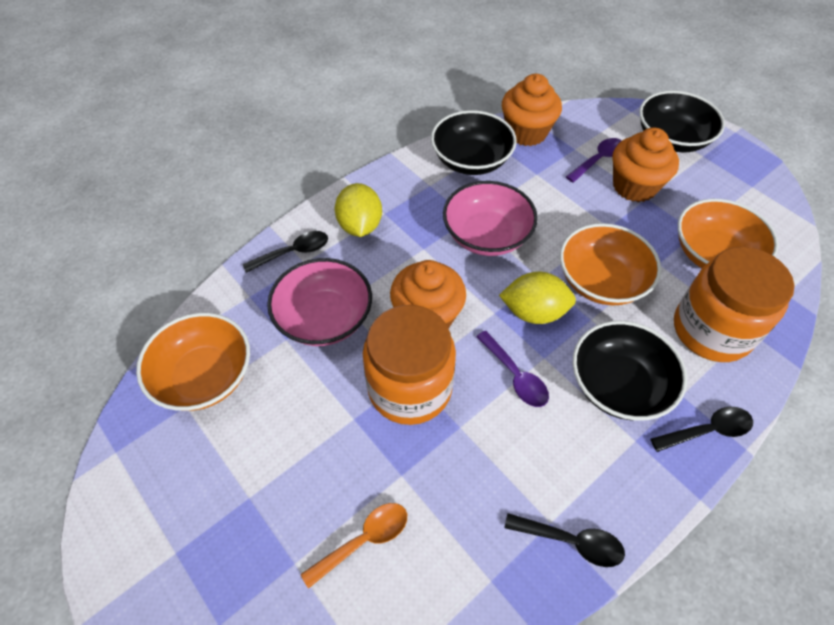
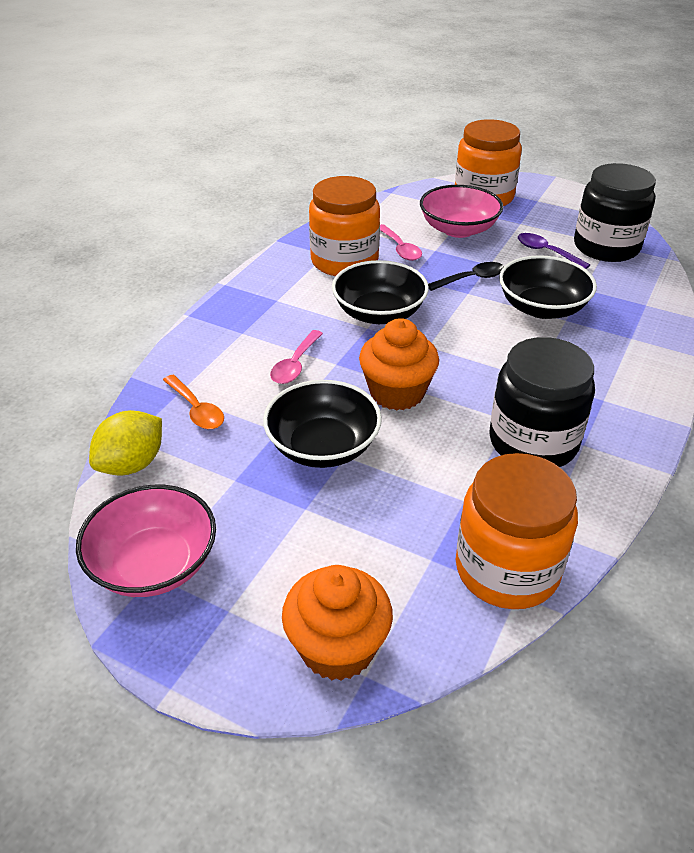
black jar: 0 -> 2
black spoon: 3 -> 1
orange bowl: 3 -> 0
orange cupcake: 3 -> 2
orange jar: 2 -> 3
pink spoon: 0 -> 2
purple spoon: 2 -> 1
yellow lemon: 2 -> 1

